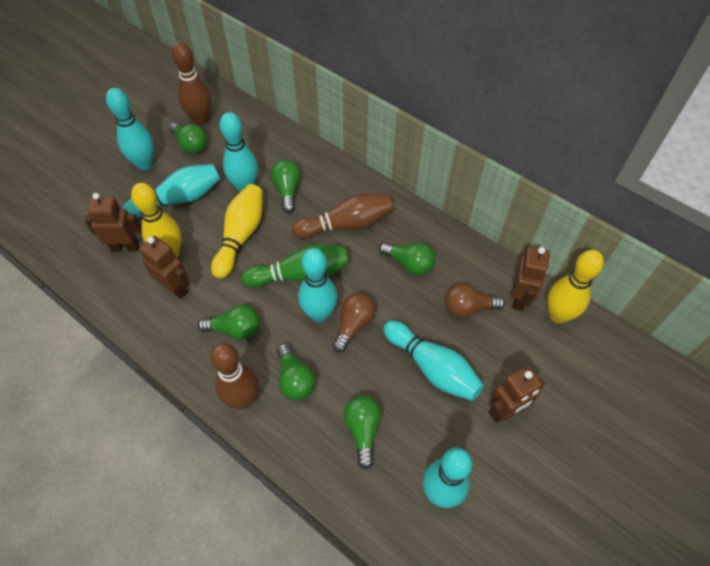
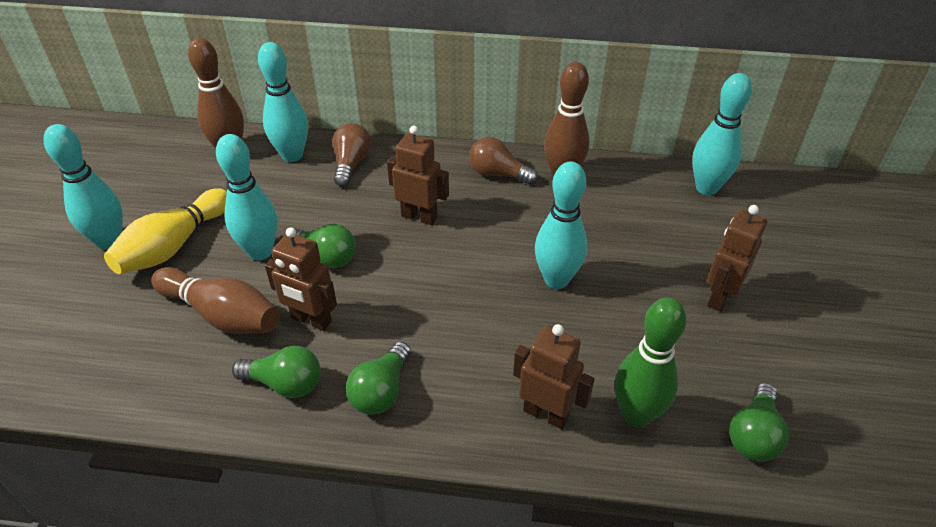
green light bulb: 6 -> 4
turquoise bowling pin: 6 -> 5
yellow bowling pin: 3 -> 1

